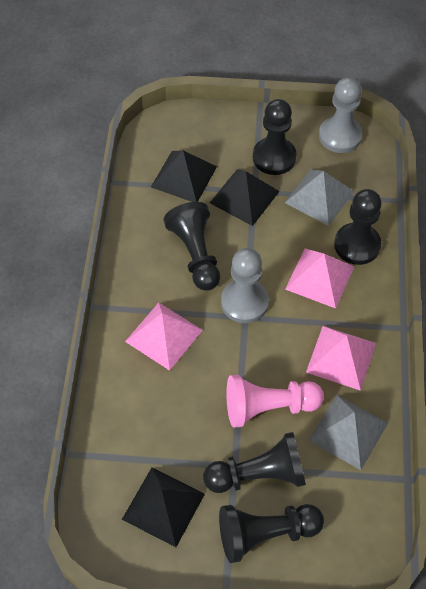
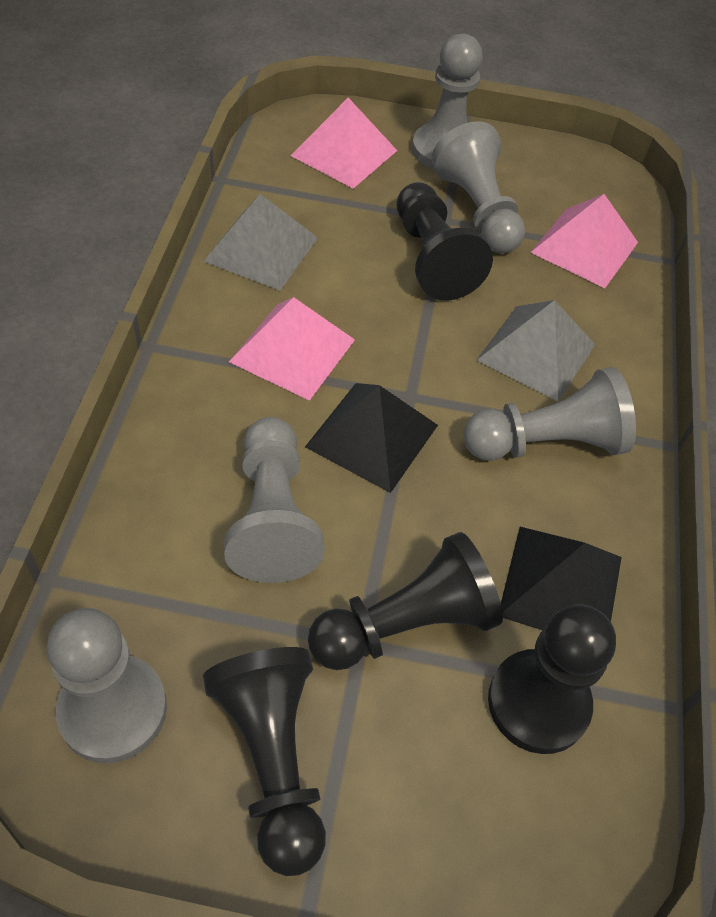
black pawn: 5 -> 4
black pyramid: 3 -> 2
grey pawn: 2 -> 5
pink pawn: 1 -> 0

